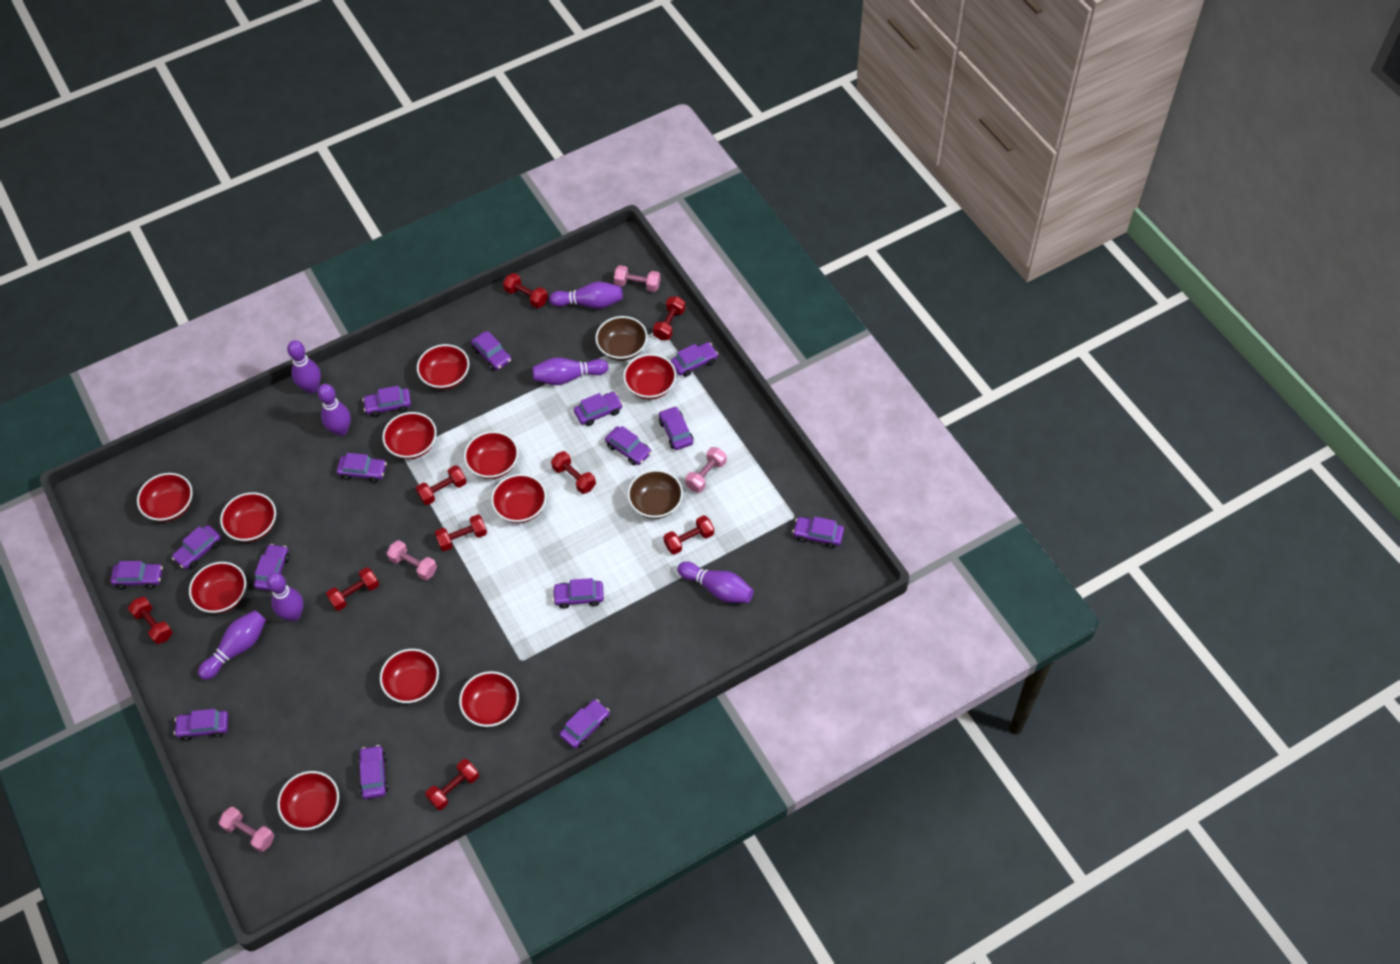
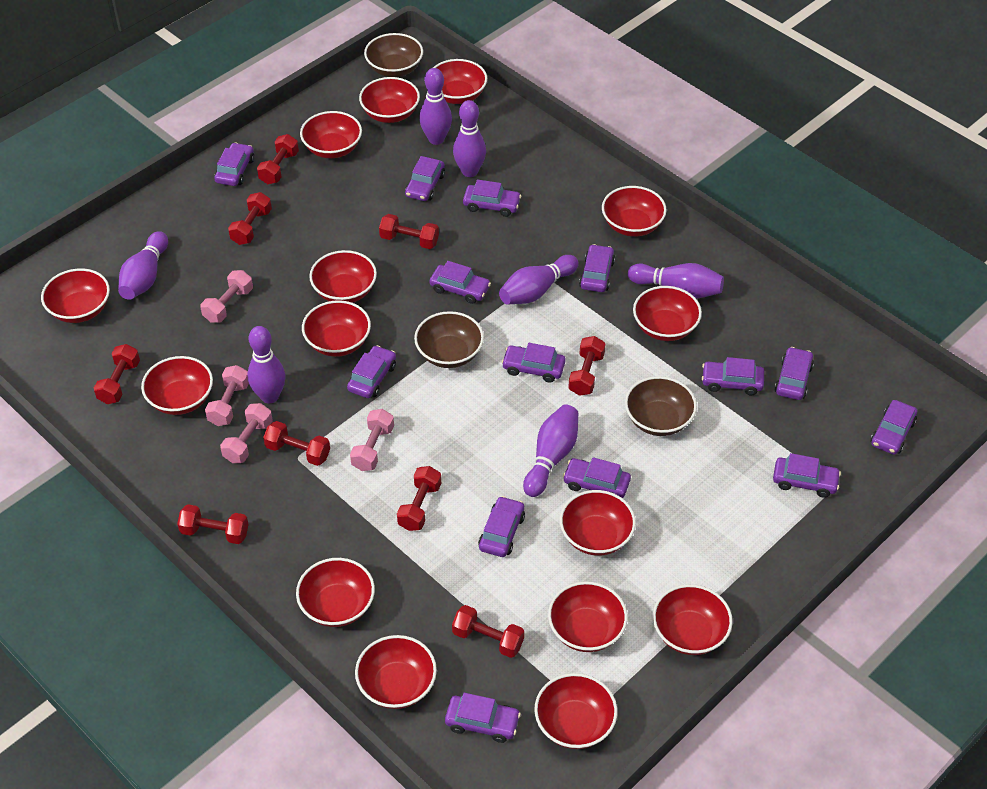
brown bowl: 2 -> 3
purple car: 15 -> 14
red bowl: 11 -> 15

